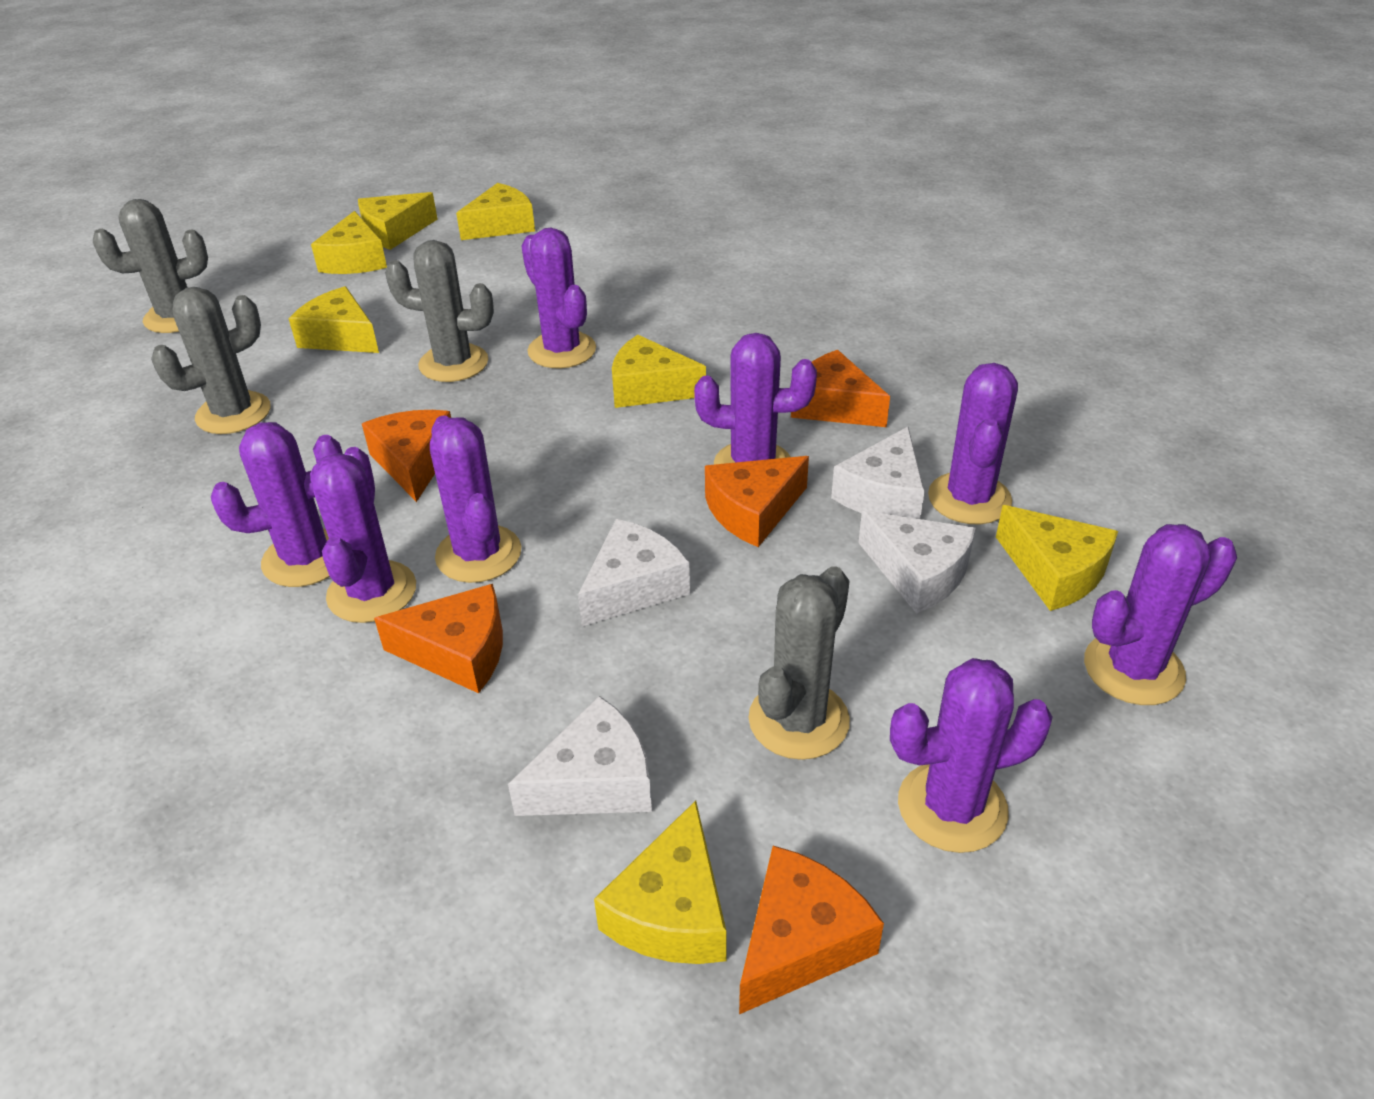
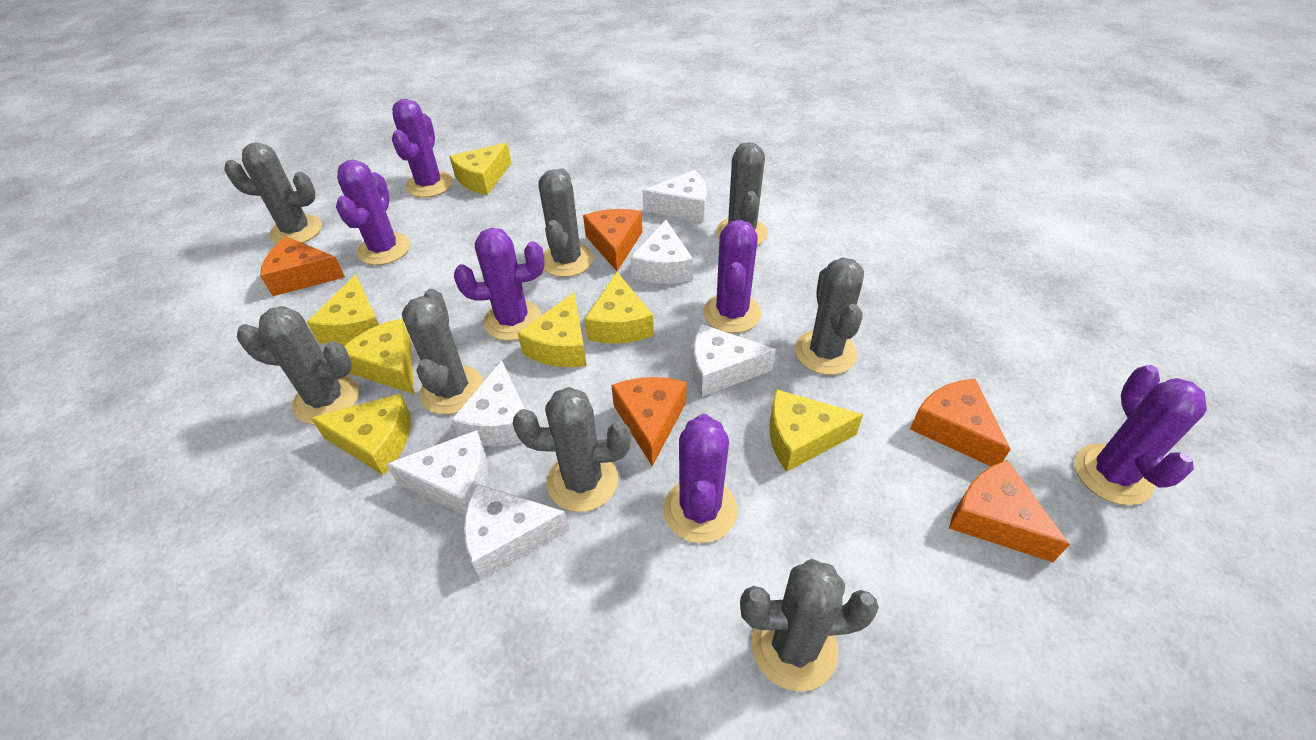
grey cactus: 4 -> 8
purple cactus: 8 -> 6
white cheese: 4 -> 6

